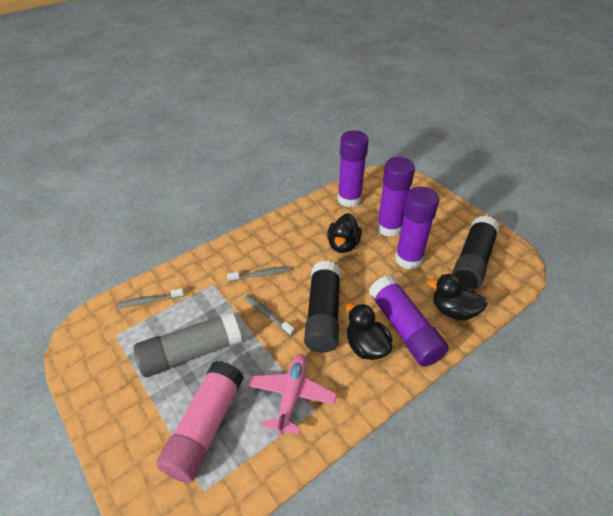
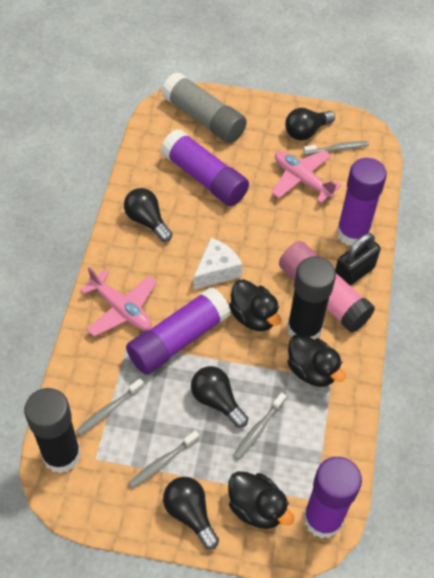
black light bulb: 0 -> 4
black padlock: 0 -> 1
grey toothbrush: 3 -> 4
pink plane: 1 -> 2
white cheese: 0 -> 1

